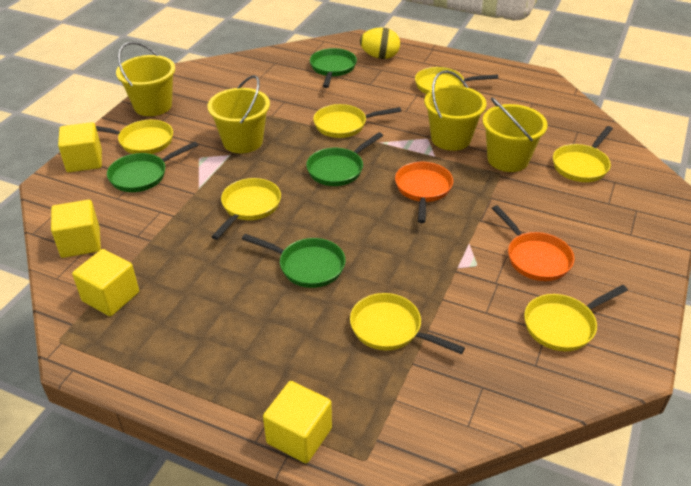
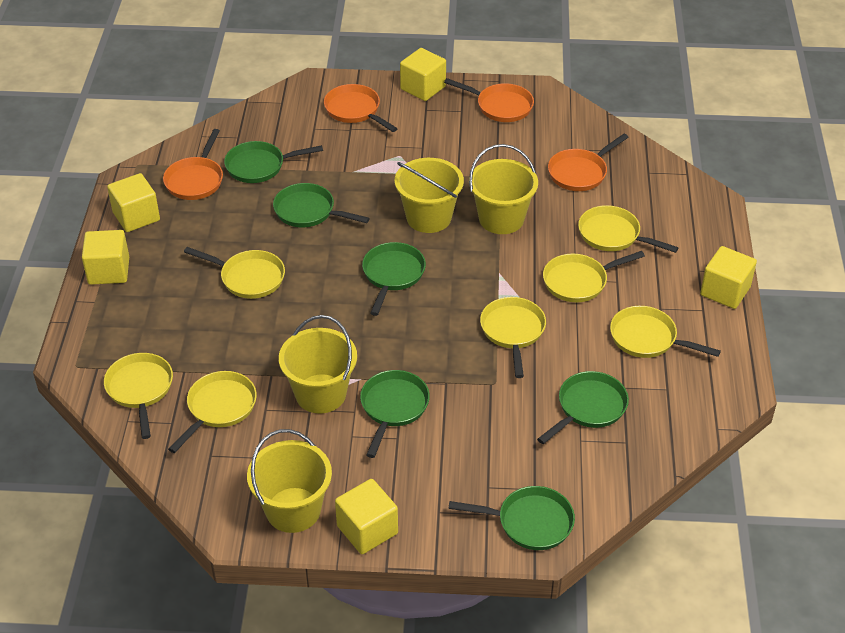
green pan: 4 -> 6
orange pan: 2 -> 4
yellow cube: 4 -> 5
yellow egg: 1 -> 0

